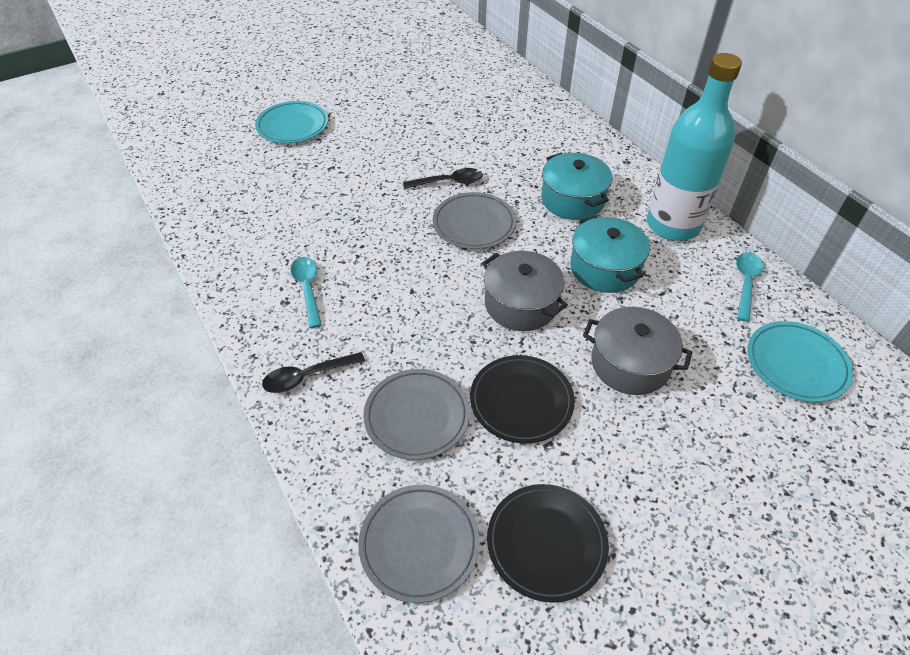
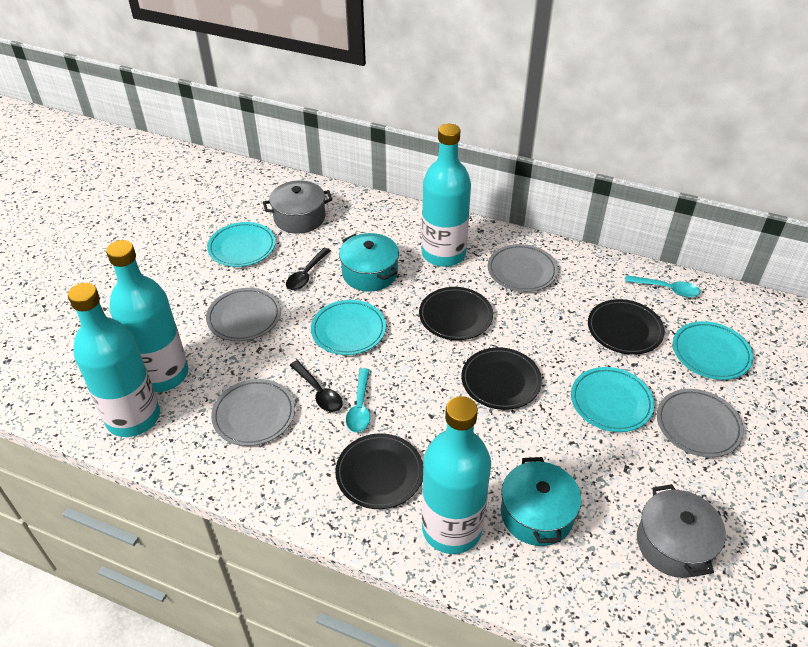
black plate: 2 -> 4
grey plate: 3 -> 4
turquoise bottle: 1 -> 4
turquoise plate: 2 -> 4

